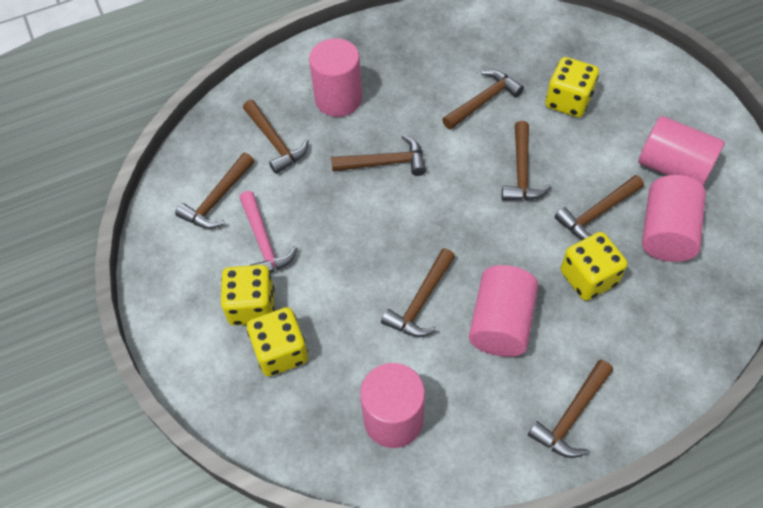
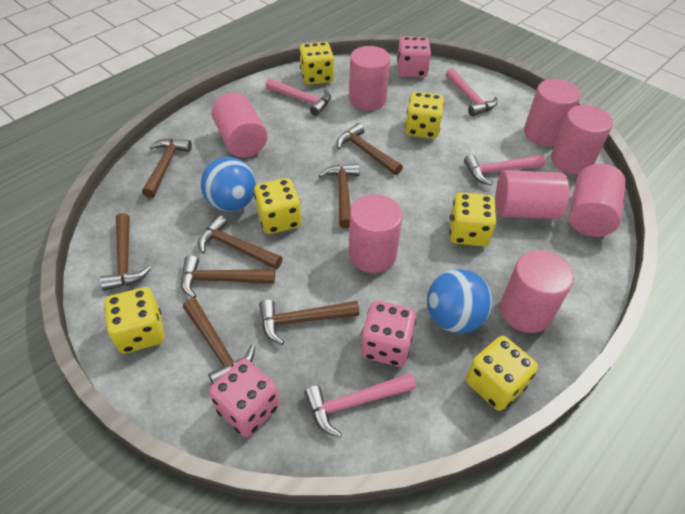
blue ball: 0 -> 2
pink cylinder: 5 -> 8
pink dice: 0 -> 3
pink hammer: 1 -> 4
yellow dice: 4 -> 6

